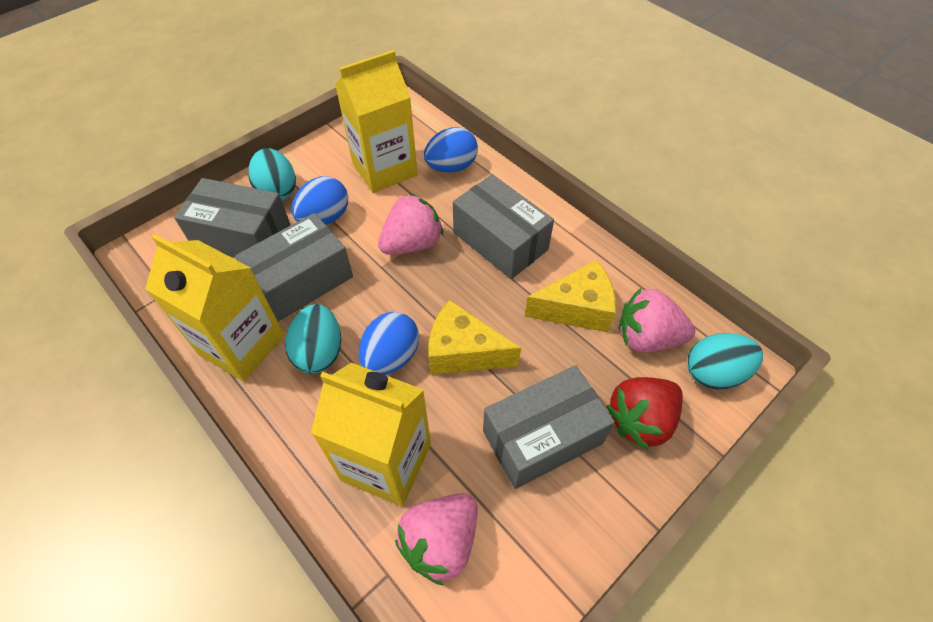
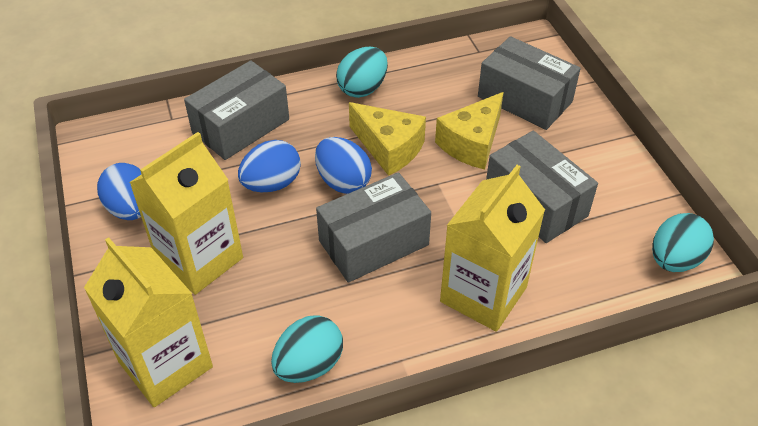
pink strawberry: 3 -> 0
red strawberry: 1 -> 0

